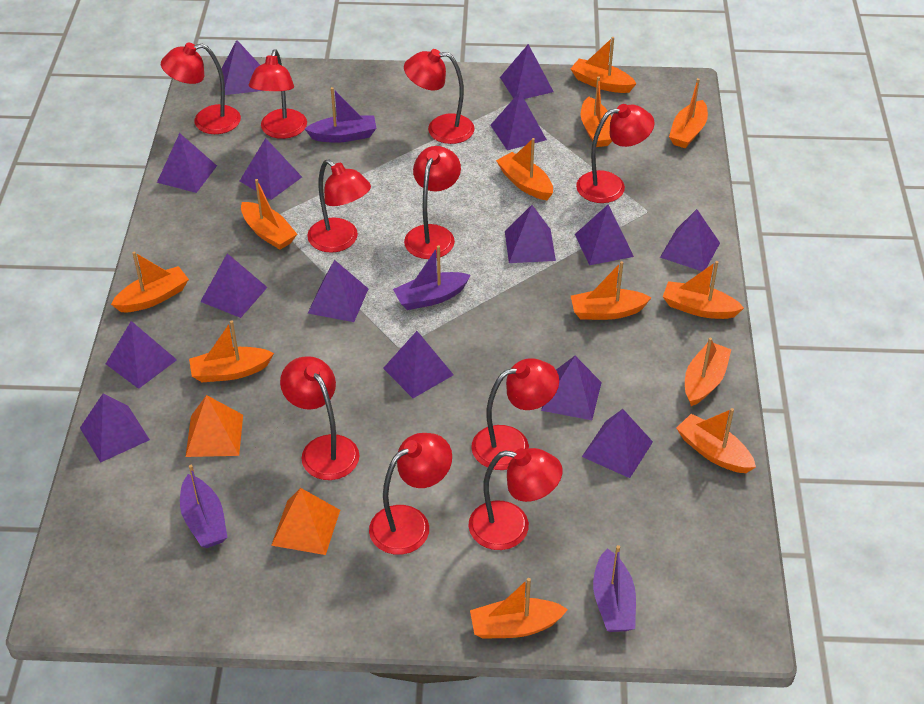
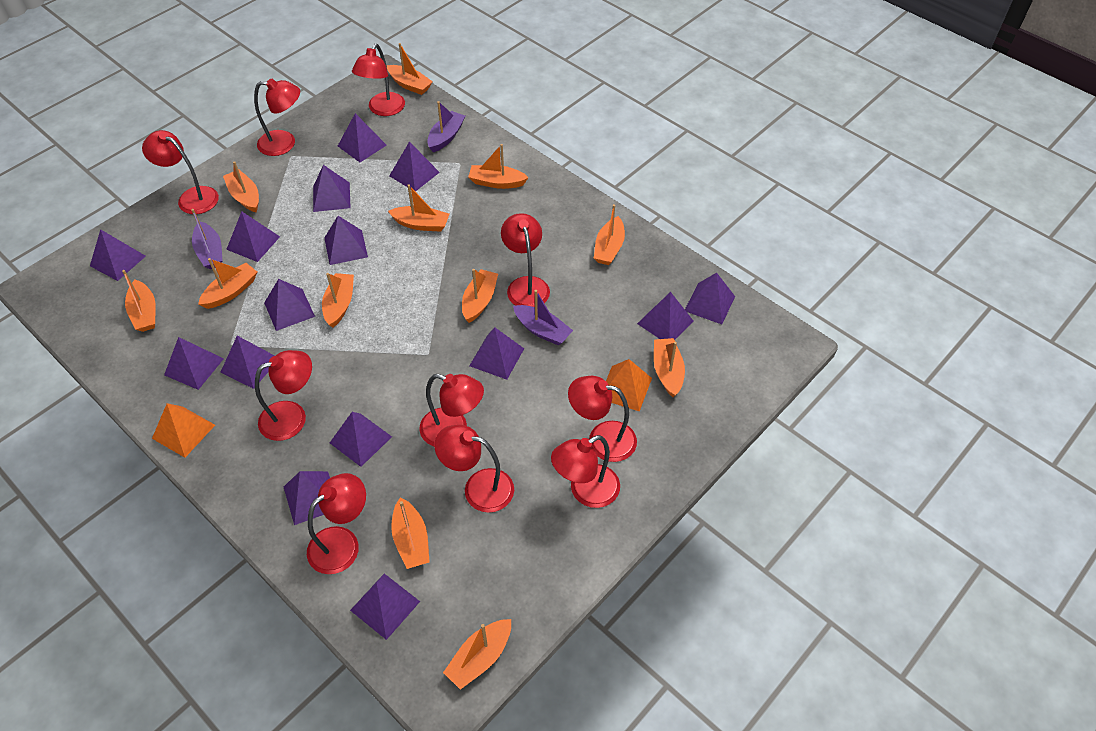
purple boat: 4 -> 3

